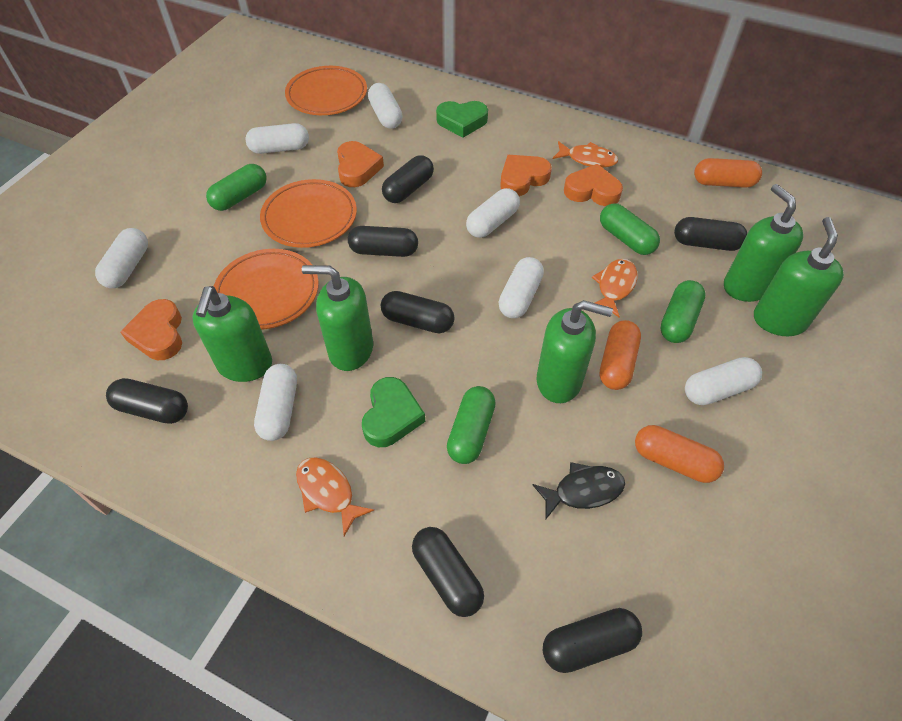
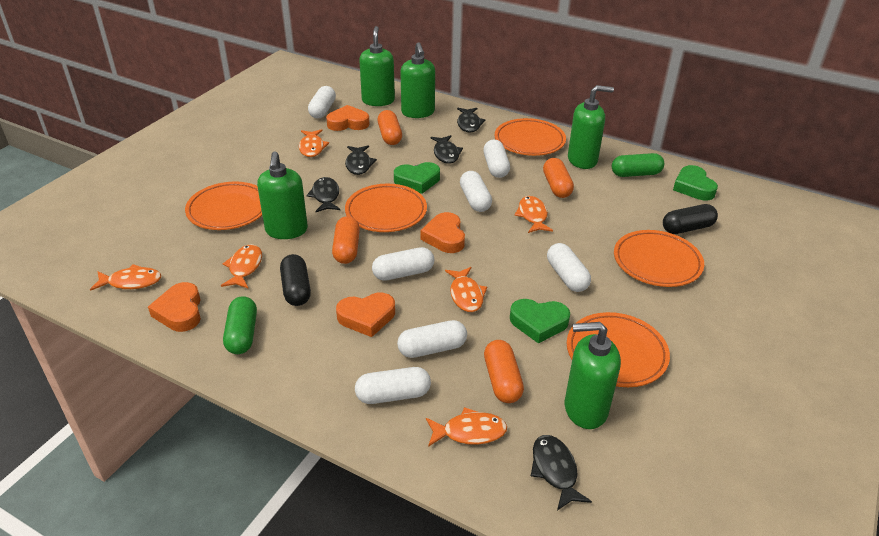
black capsule: 7 -> 2
black fish: 1 -> 5
green capsule: 4 -> 2
green heart: 2 -> 3
orange capsule: 3 -> 4
orange fish: 3 -> 6
orange plate: 3 -> 5

